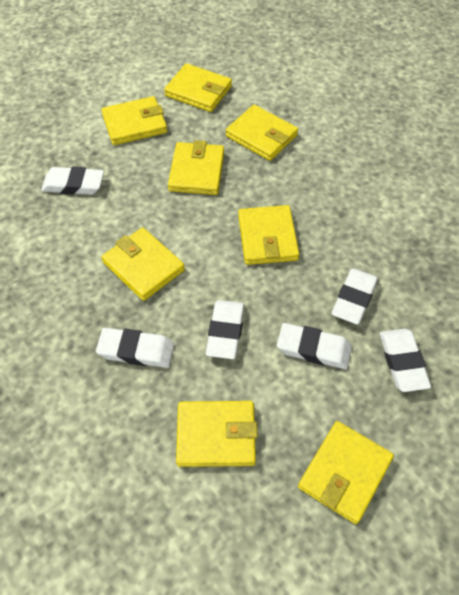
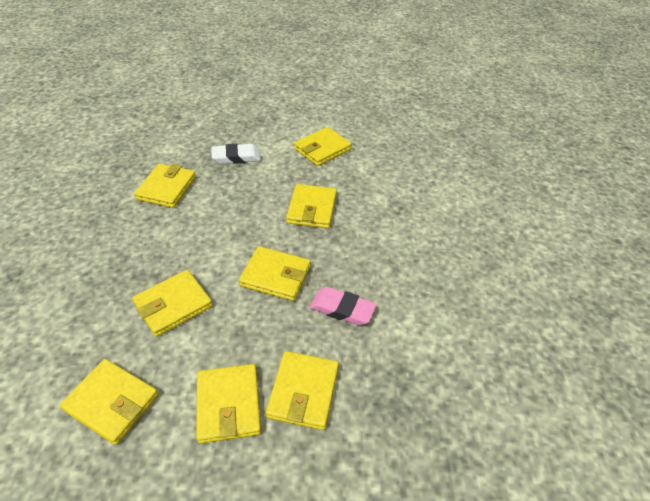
pink eraser: 0 -> 1
white eraser: 6 -> 1

